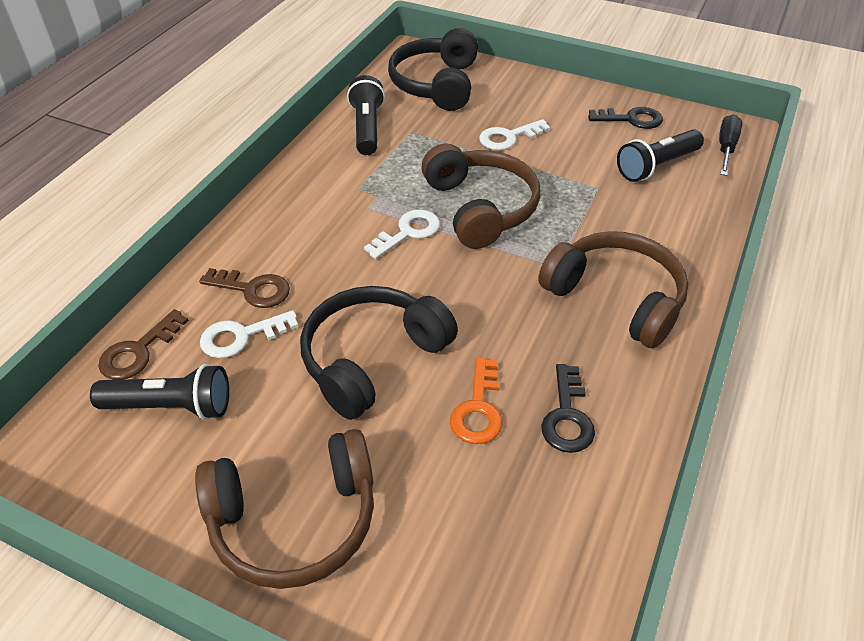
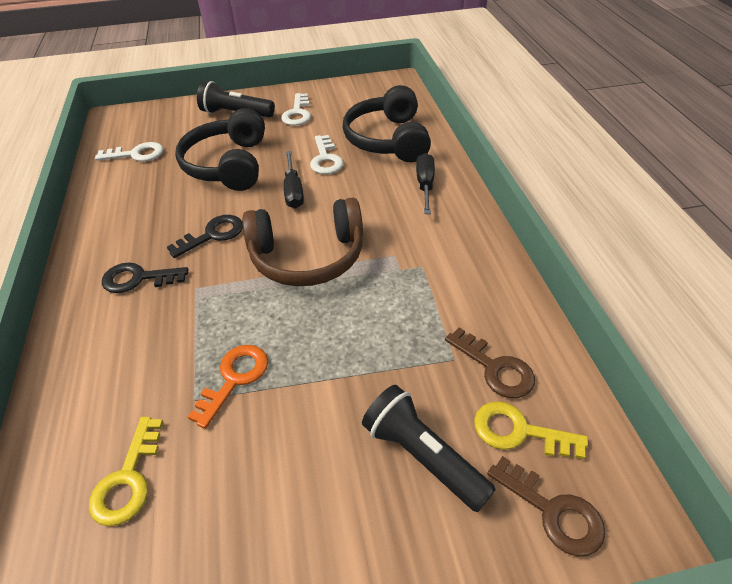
black flashlight: 3 -> 2
black screwdriver: 1 -> 2
brown headphones: 3 -> 1
yellow key: 0 -> 2

